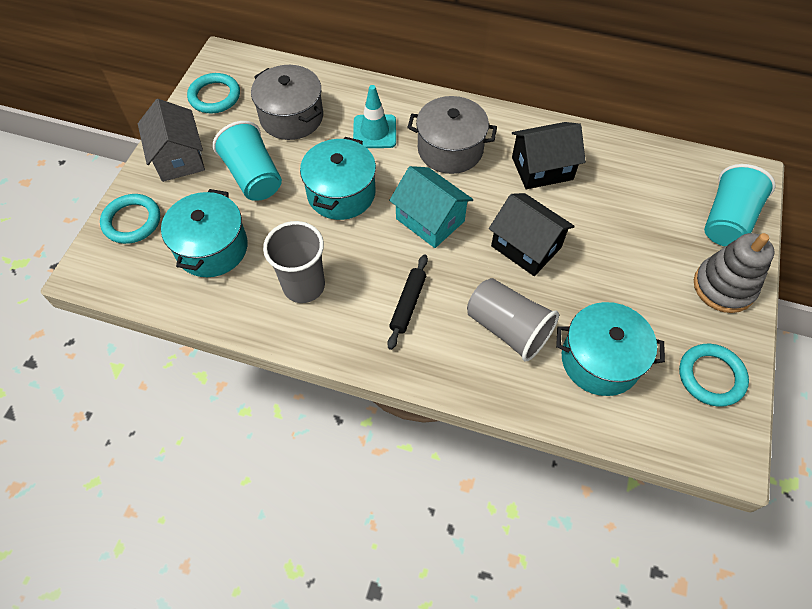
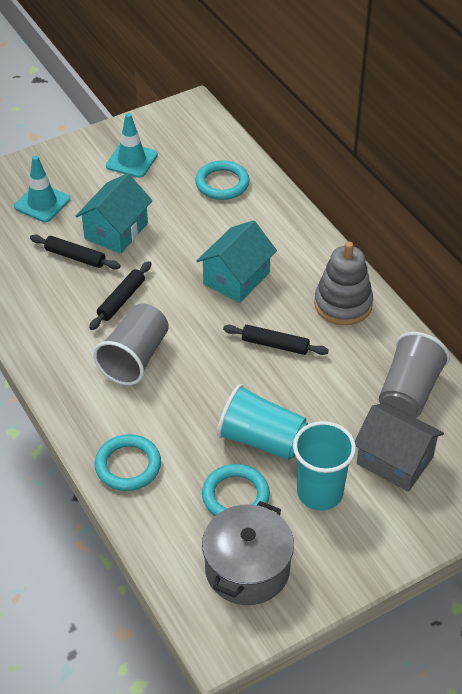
black house: 2 -> 0
black rolling pin: 1 -> 3
grey pot: 2 -> 1
turquoise house: 1 -> 2
turquoise pot: 3 -> 0
turquoise traffic cone: 1 -> 2

